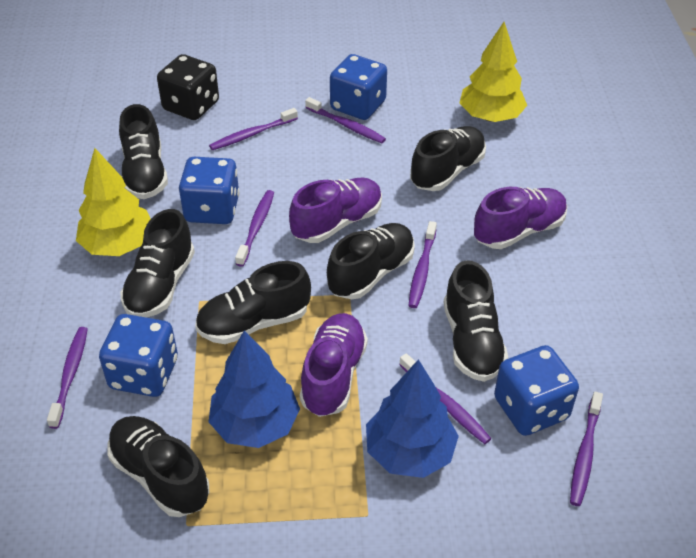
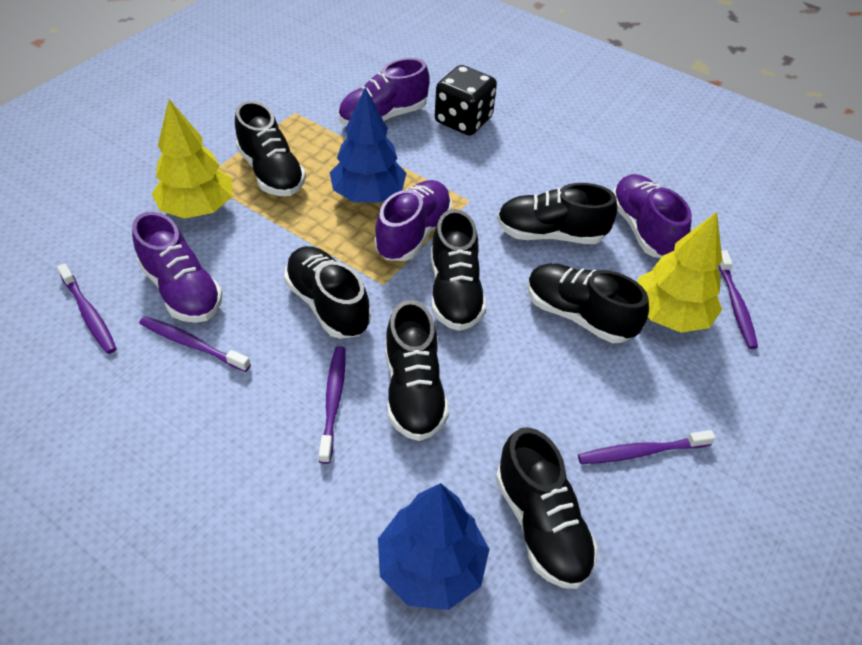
blue dice: 4 -> 0
purple shoe: 3 -> 4
purple toothbrush: 7 -> 5

